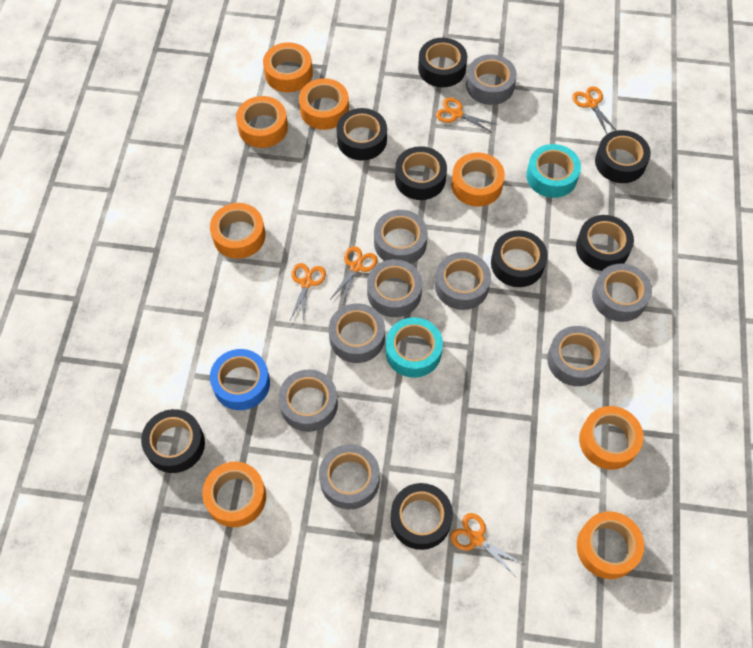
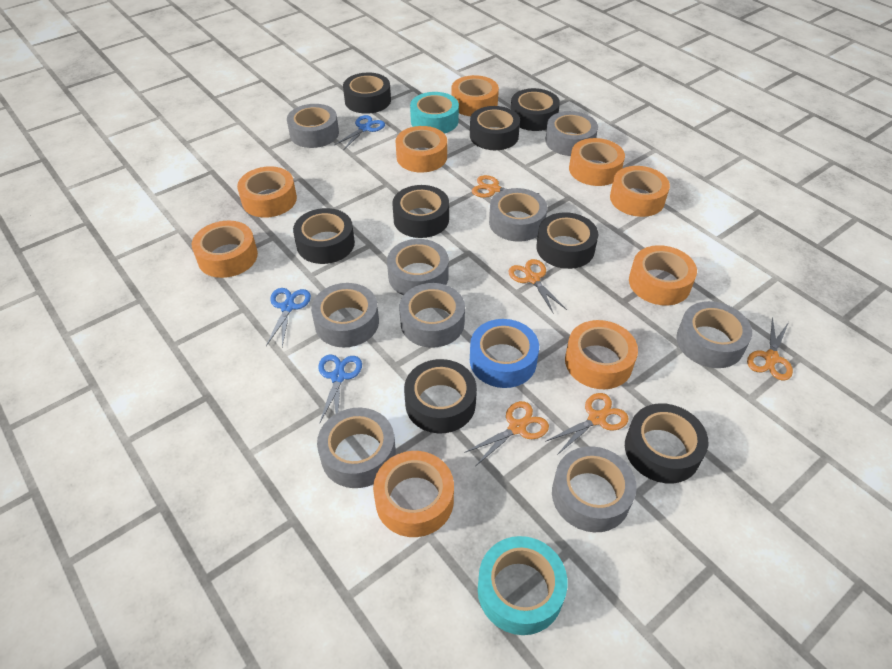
blue scissors: 0 -> 3
orange tape: 8 -> 9

